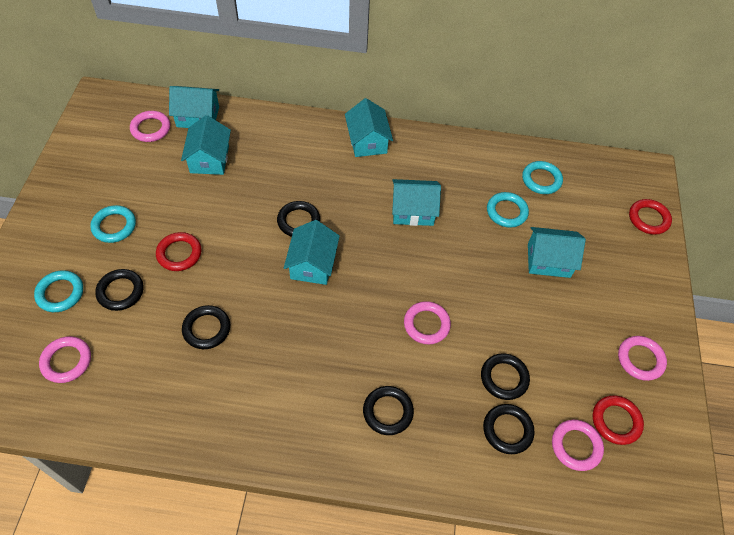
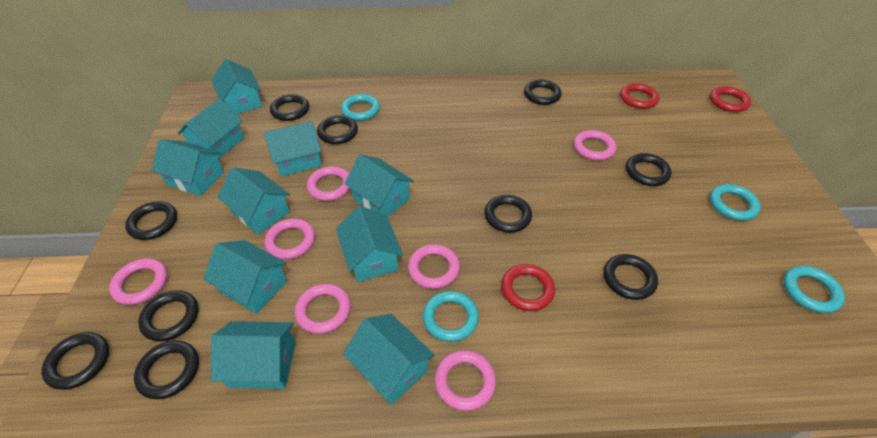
black ring: 6 -> 10
pink ring: 5 -> 7
turquoise house: 6 -> 10

